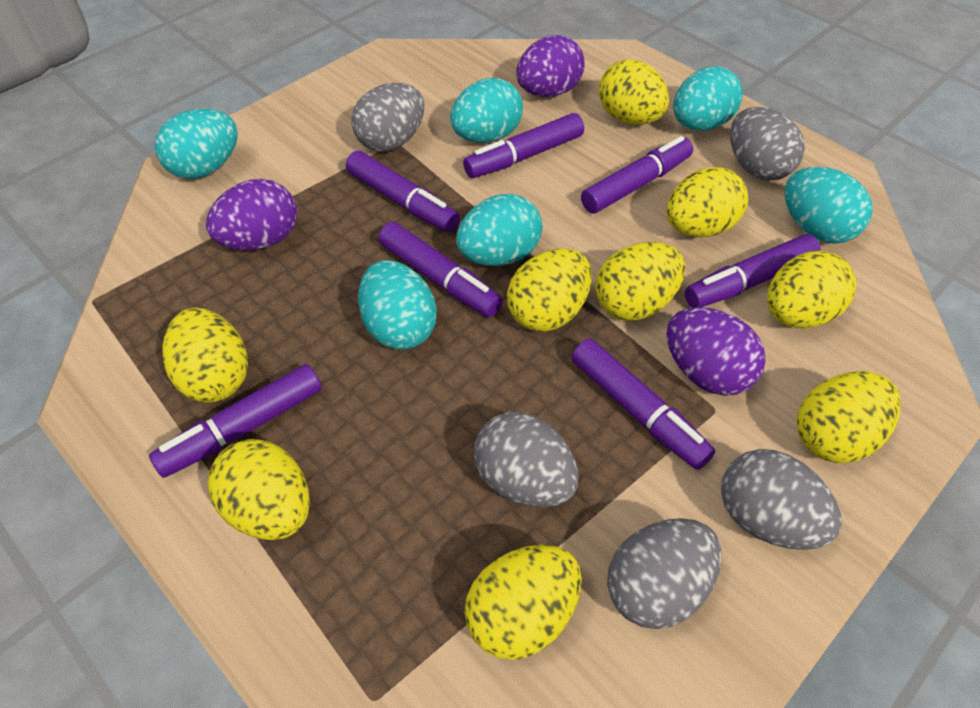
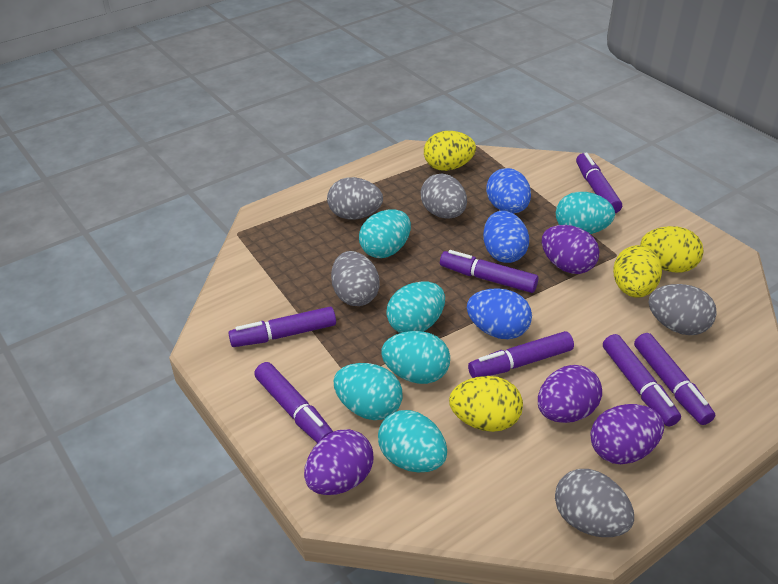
blue egg: 0 -> 3
purple egg: 3 -> 4
yellow egg: 9 -> 4

